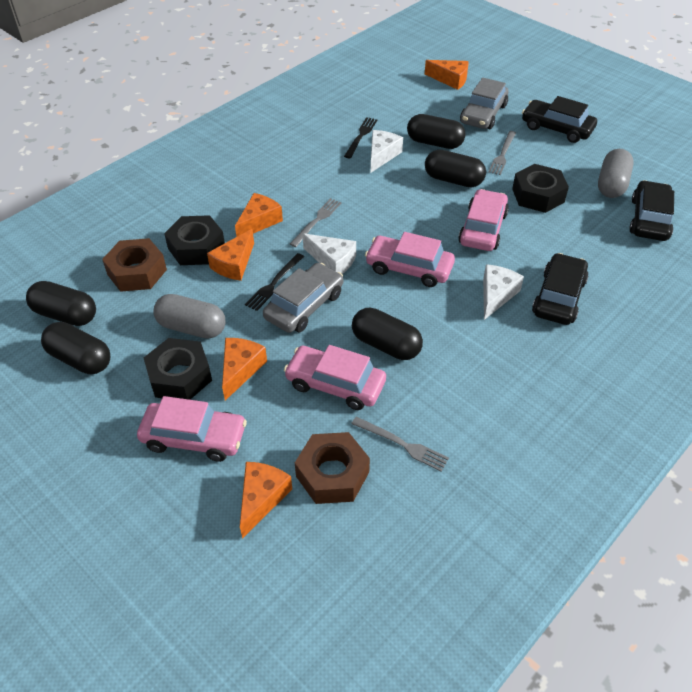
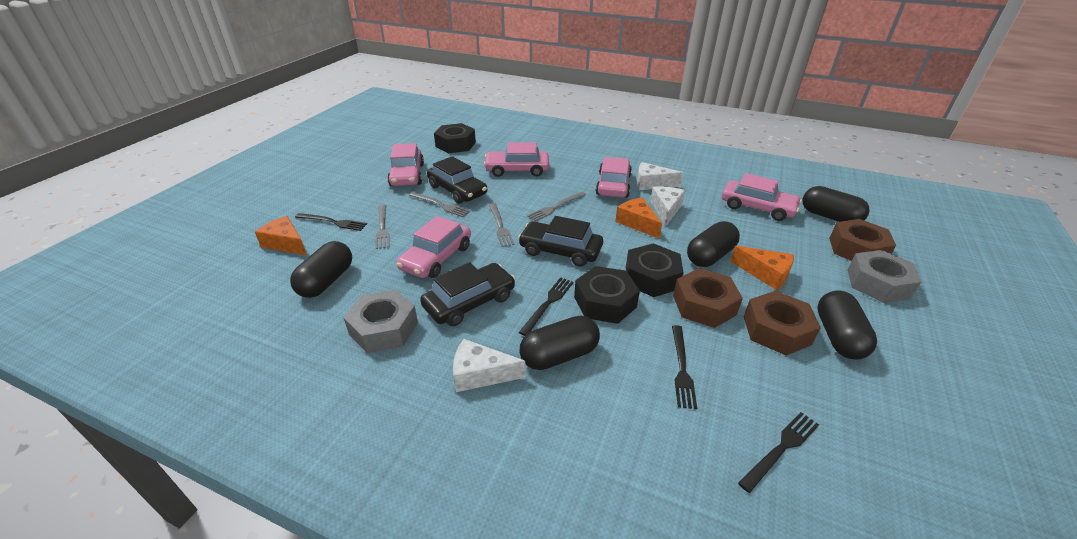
black fork: 2 -> 4
brown nut: 2 -> 3
grey capsule: 2 -> 0
grey car: 2 -> 0
grey fork: 3 -> 4
grey nut: 0 -> 2
orange cheese: 5 -> 3
pink car: 4 -> 5

